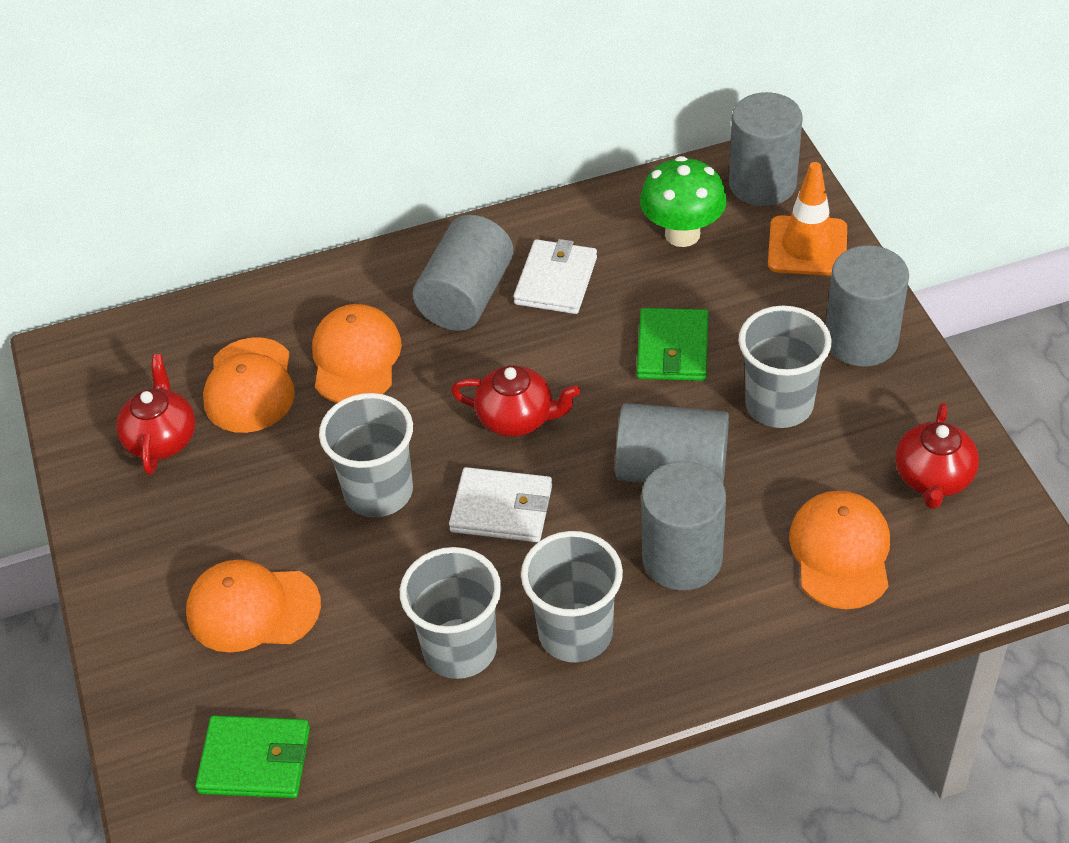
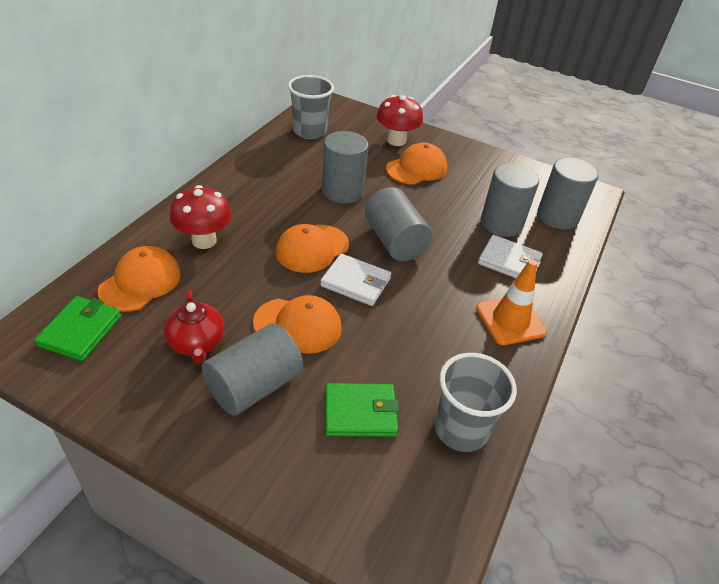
green mushroom: 1 -> 0
grey cup: 4 -> 2
red mushroom: 0 -> 2
red teapot: 3 -> 1

